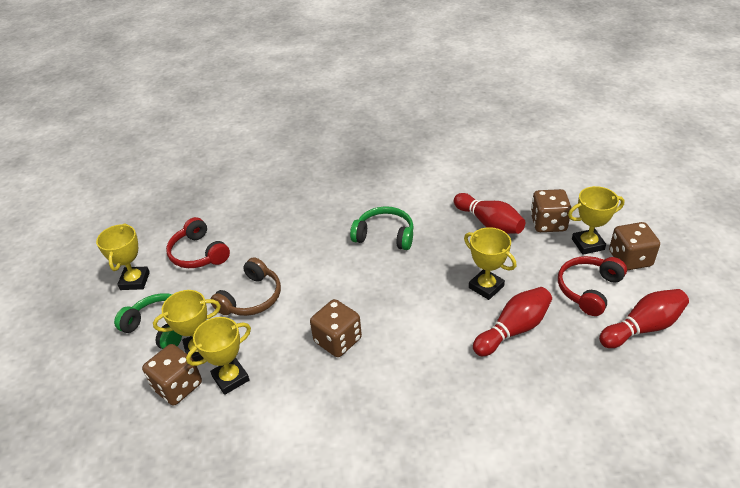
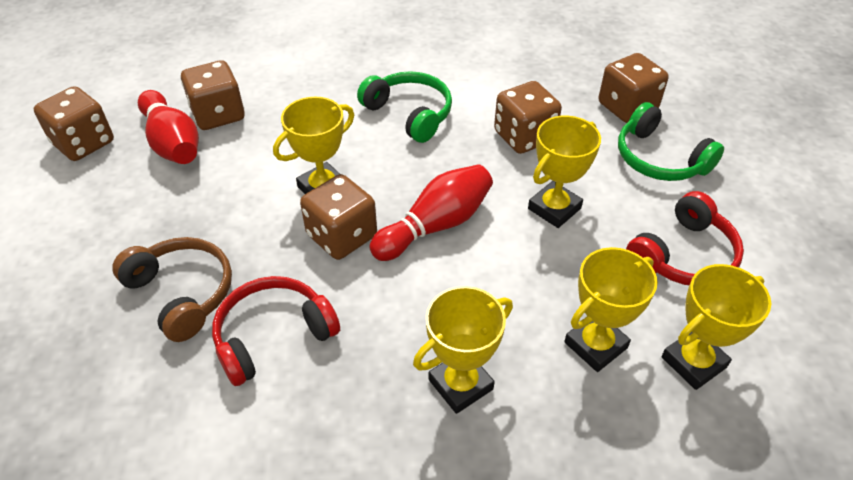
brown dice: 4 -> 5
red bowling pin: 3 -> 2

